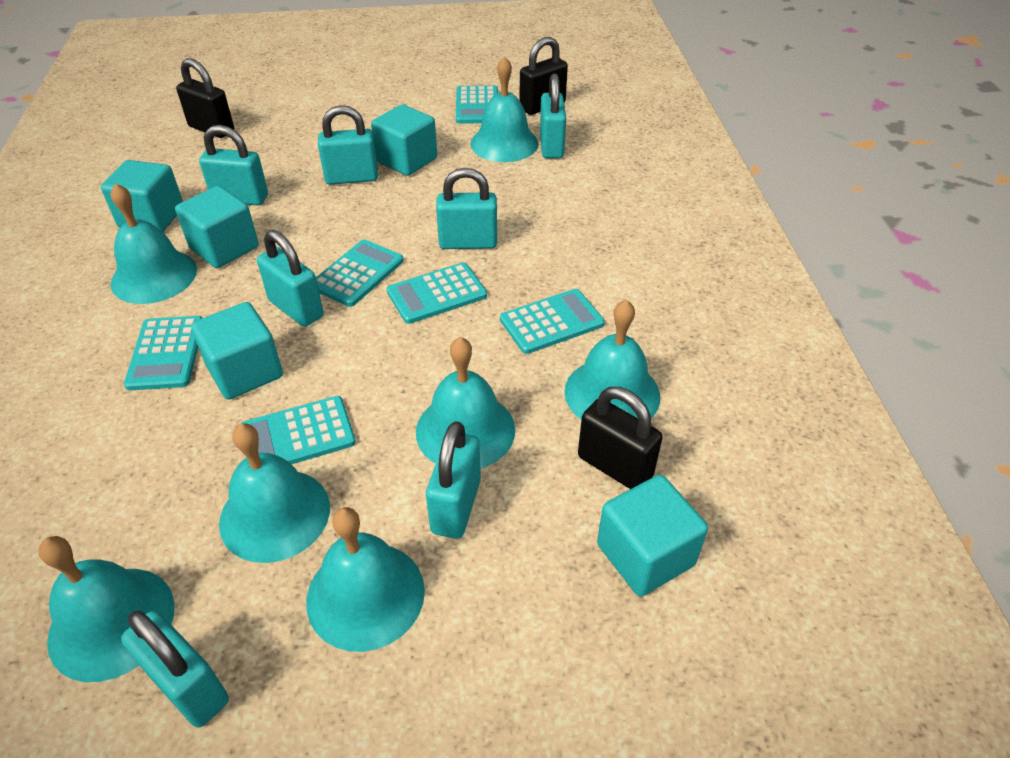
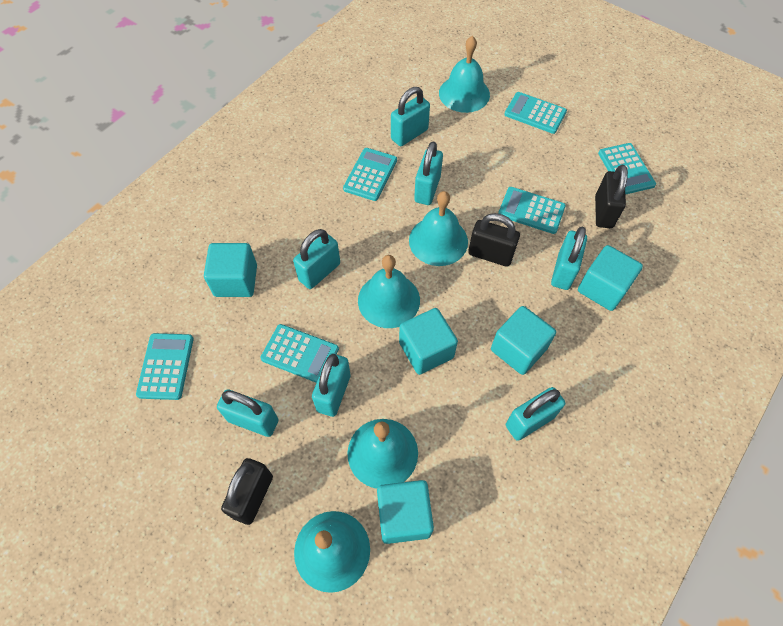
turquoise bell: 7 -> 5

